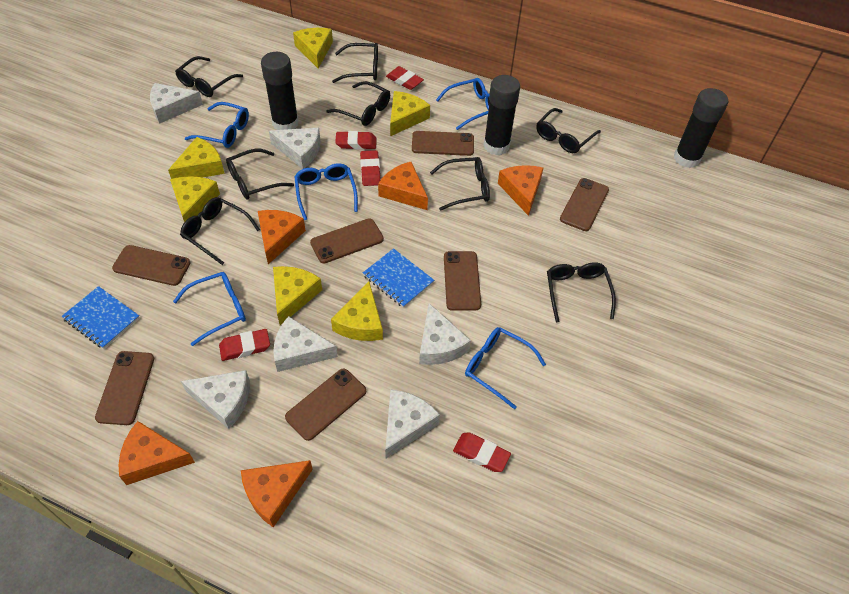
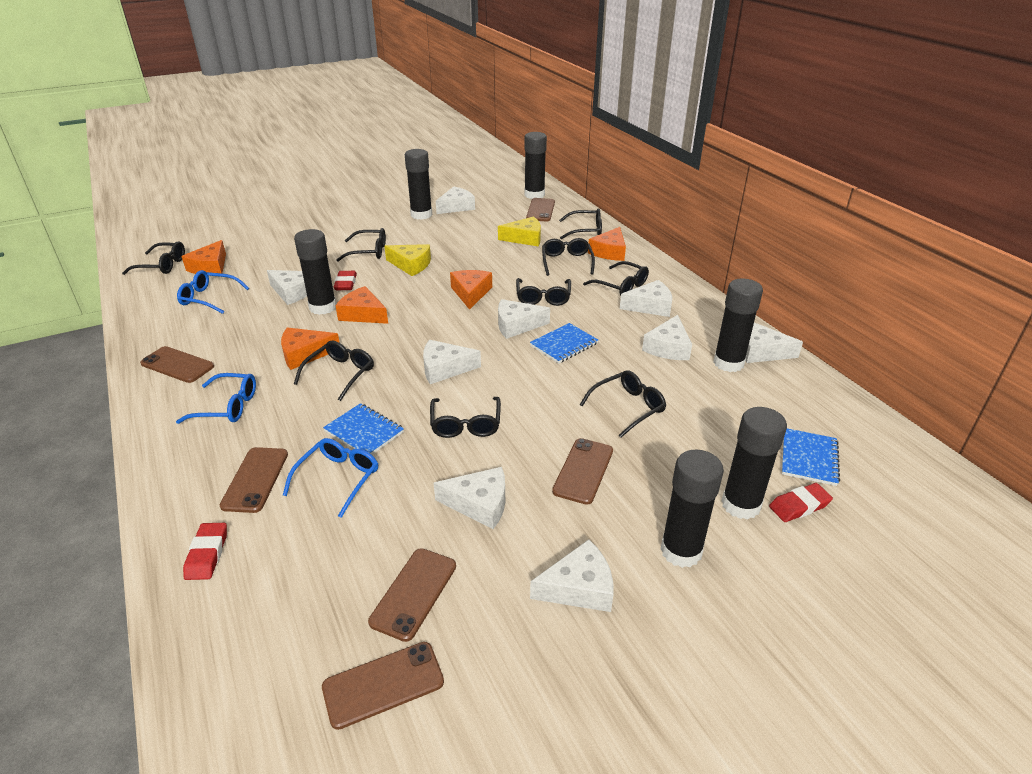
black glasses: 8 -> 9
black glue stick: 3 -> 6
blue glasses: 5 -> 3
blue notebook: 2 -> 3
brown phone: 7 -> 6
red eraser: 5 -> 3
white cheese: 6 -> 9
yellow cheese: 6 -> 2

